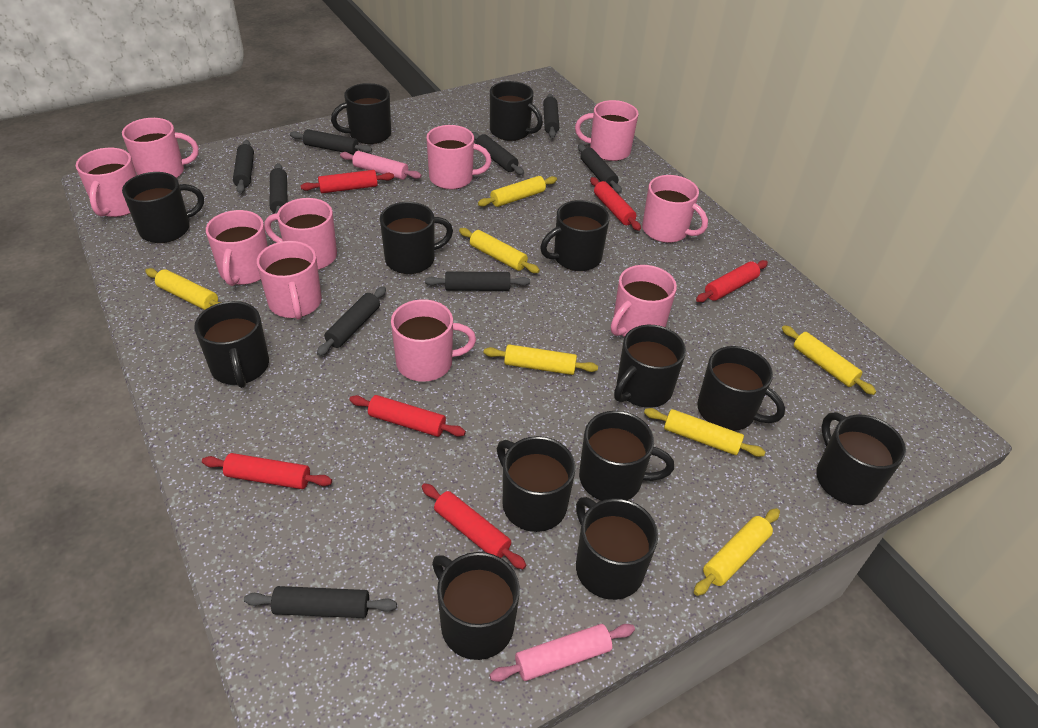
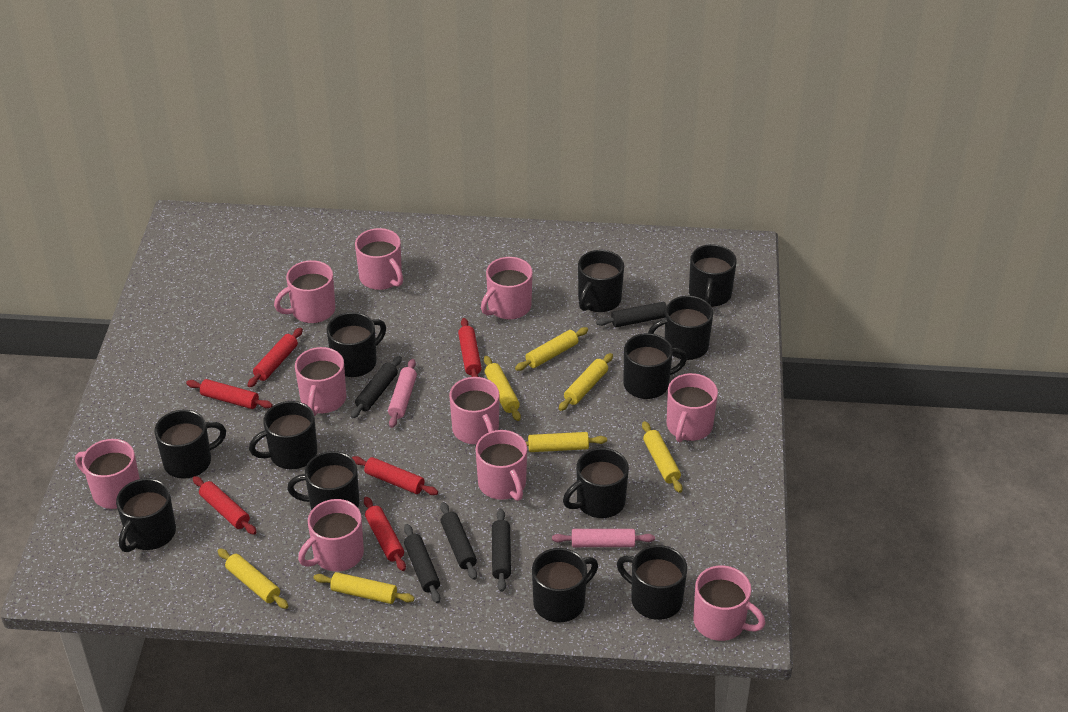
black mug: 13 -> 12
black rolling pin: 9 -> 5

